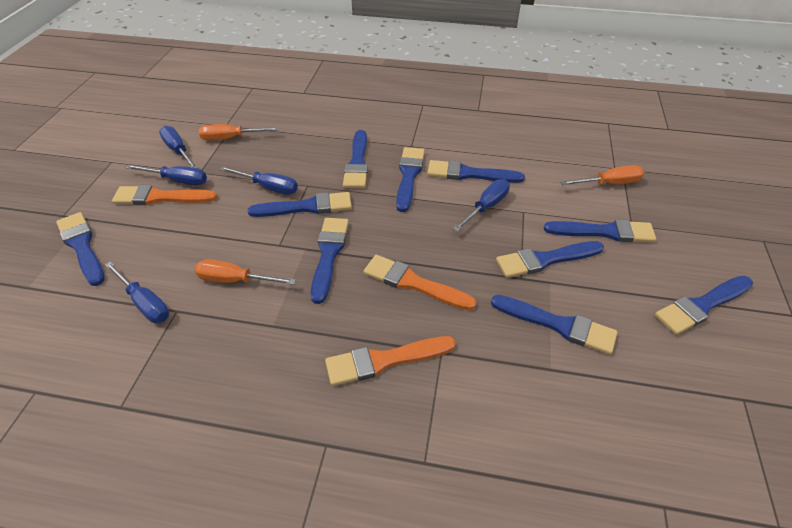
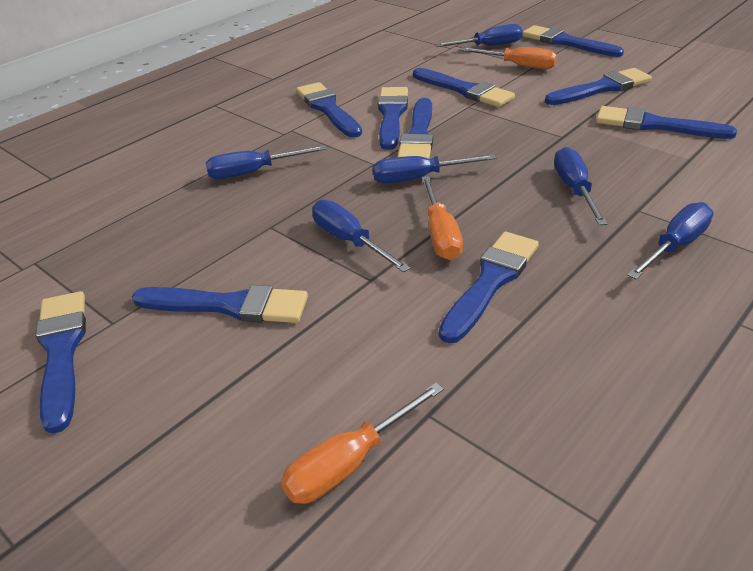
blue screwdriver: 5 -> 6
orange brush: 3 -> 0

